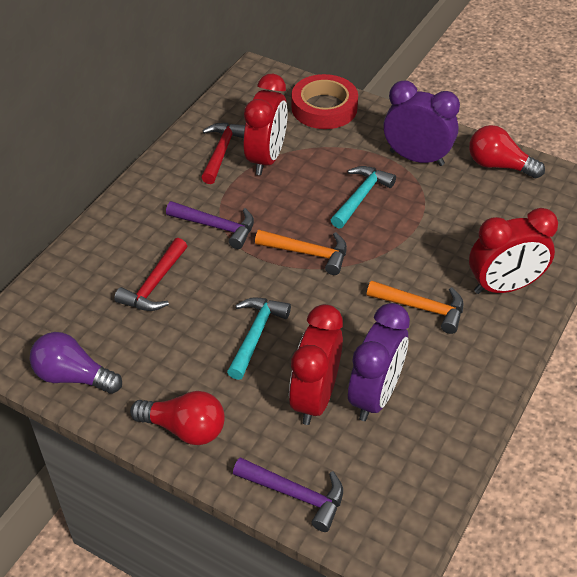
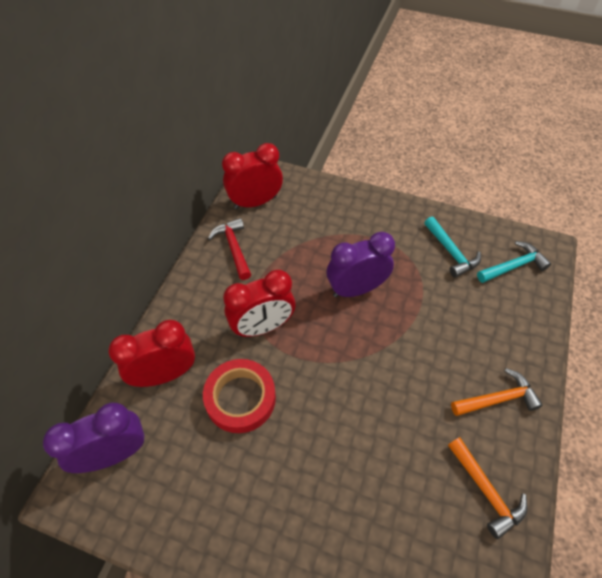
purple hammer: 2 -> 0
purple light bulb: 1 -> 0
red hammer: 2 -> 1
red light bulb: 2 -> 0

